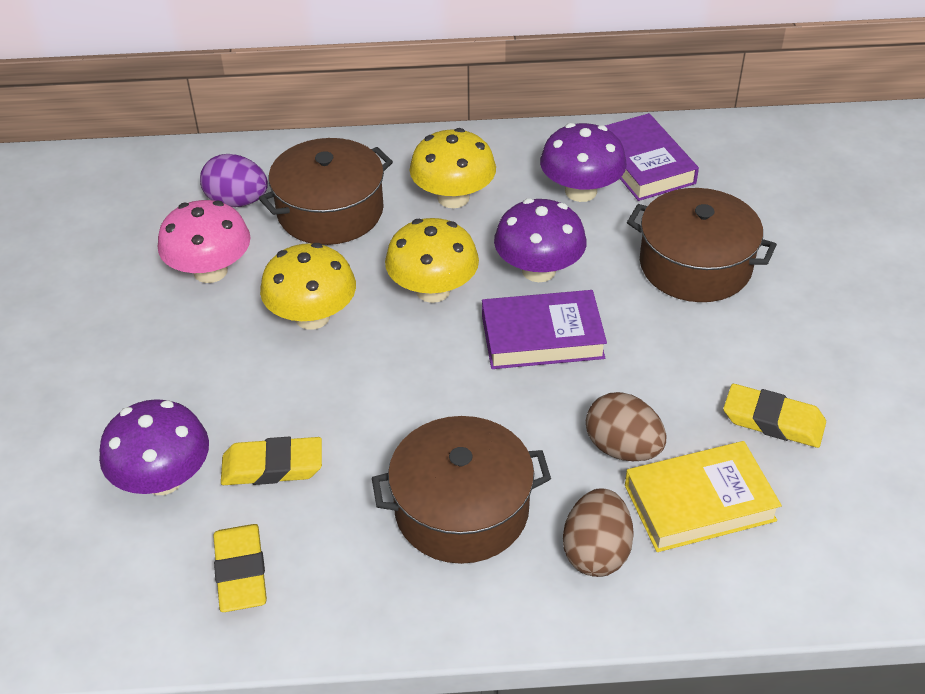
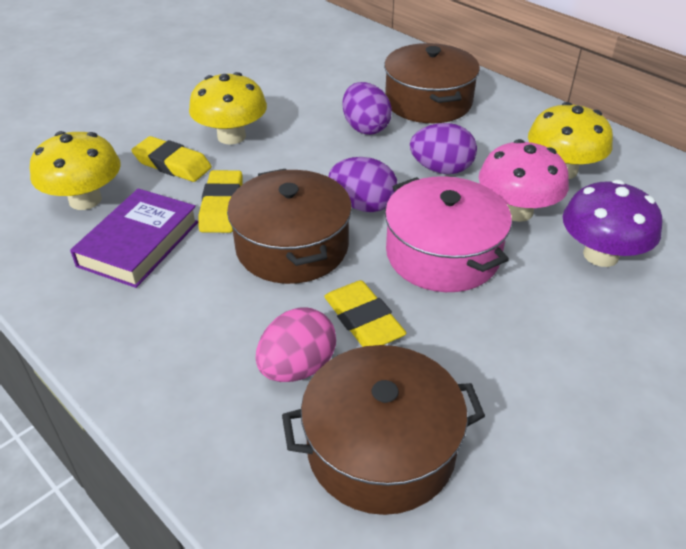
brown egg: 2 -> 0
pink egg: 0 -> 1
pink pot: 0 -> 1
purple book: 2 -> 1
purple egg: 1 -> 3
purple mushroom: 3 -> 1
yellow book: 1 -> 0

